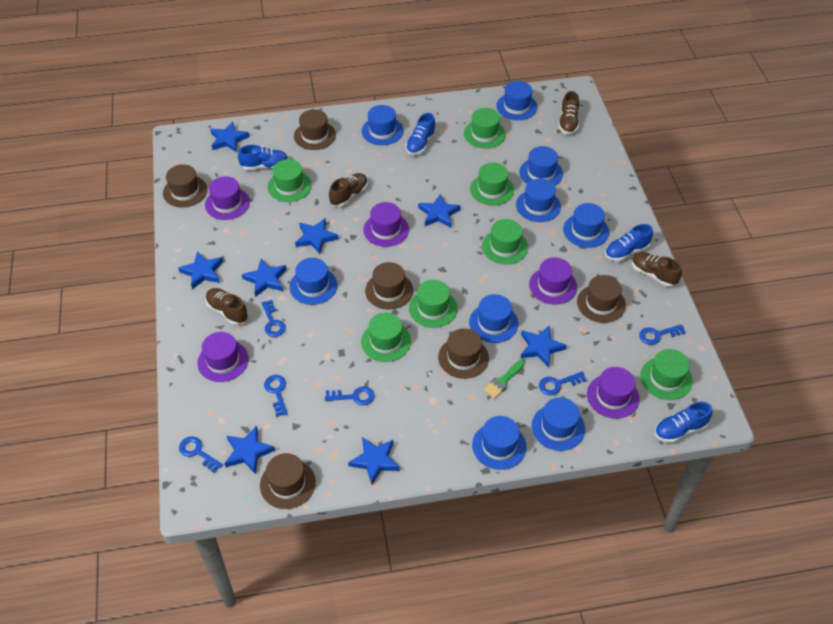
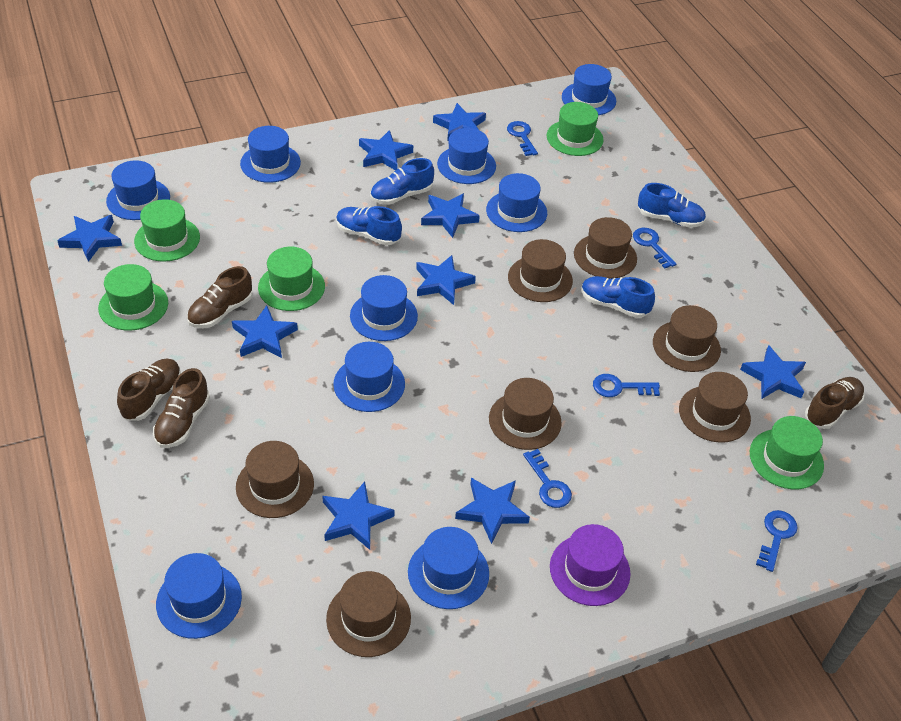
blue key: 6 -> 5
blue star: 8 -> 9
brown hat: 6 -> 7
green brush: 1 -> 0
green hat: 7 -> 5
purple hat: 5 -> 1

